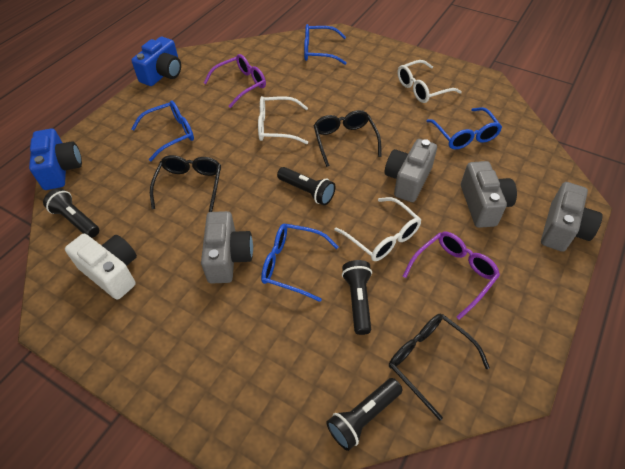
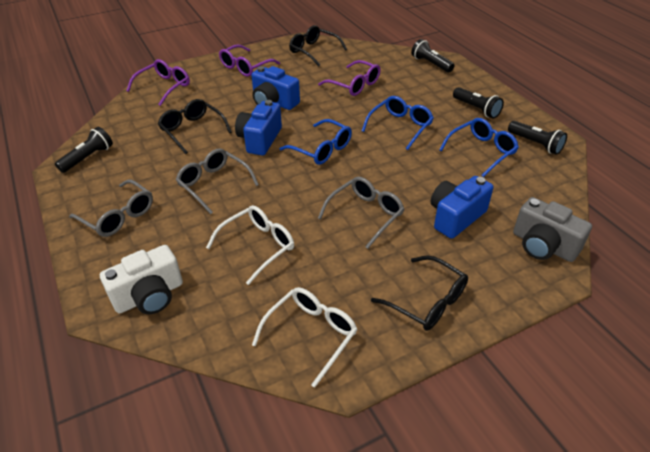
blue camera: 2 -> 3
blue glasses: 4 -> 3
grey camera: 4 -> 1
grey glasses: 0 -> 3
purple glasses: 2 -> 3
white glasses: 3 -> 2

